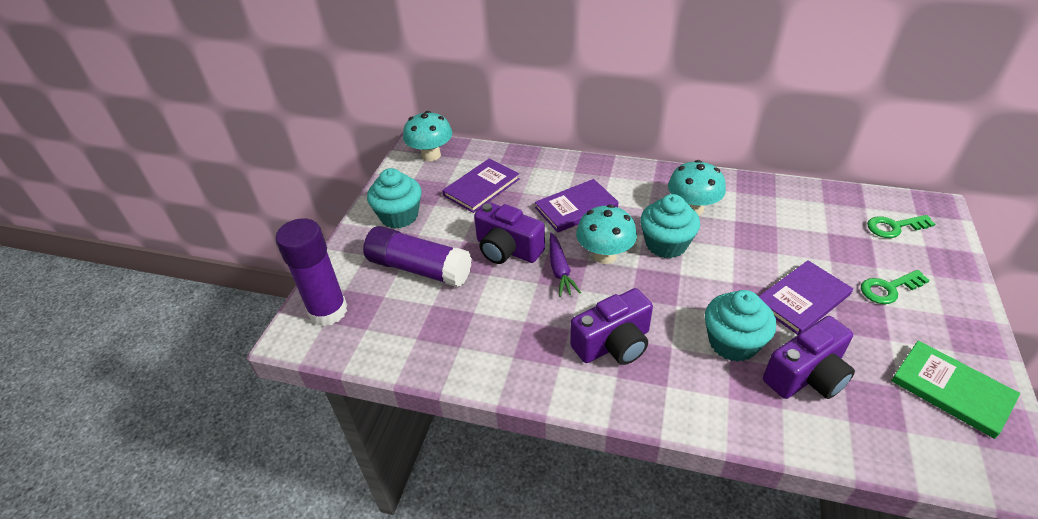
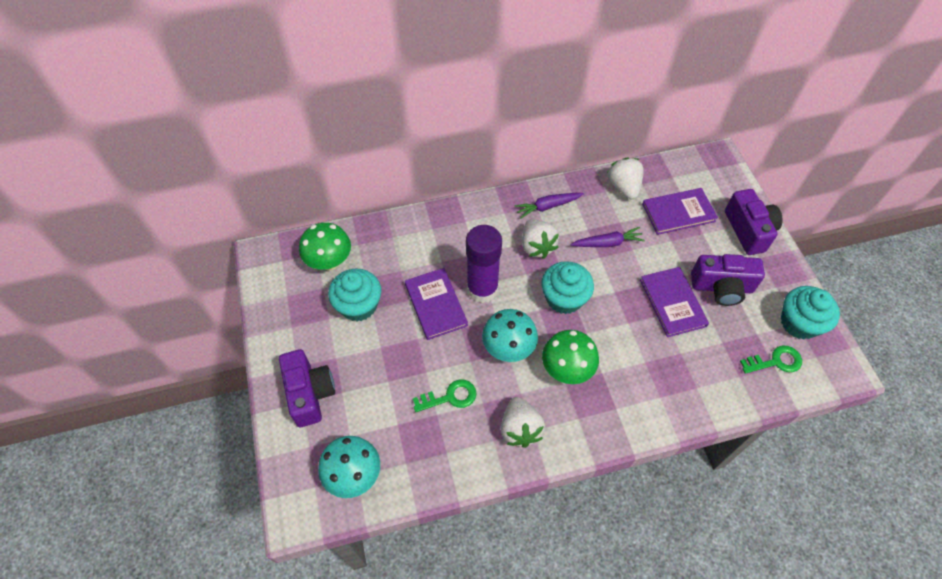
green book: 1 -> 0
green mushroom: 0 -> 2
purple carrot: 1 -> 2
purple glue stick: 2 -> 1
turquoise mushroom: 3 -> 2
white strawberry: 0 -> 3

